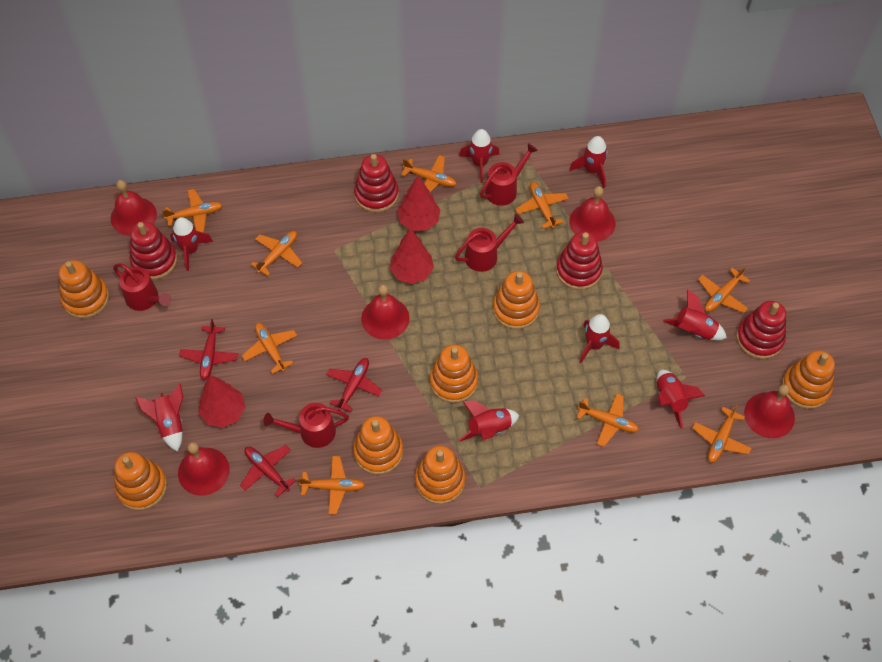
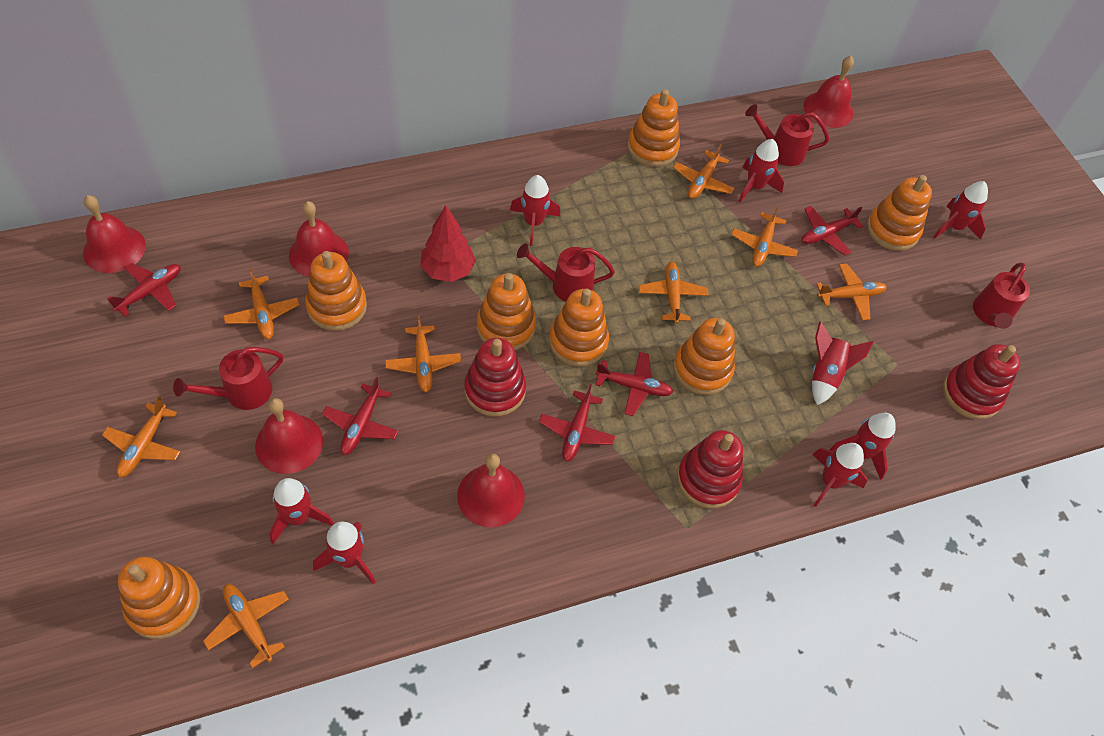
orange plane: 9 -> 8
red plane: 3 -> 5
red stacking toy: 4 -> 3
red tree: 3 -> 1

